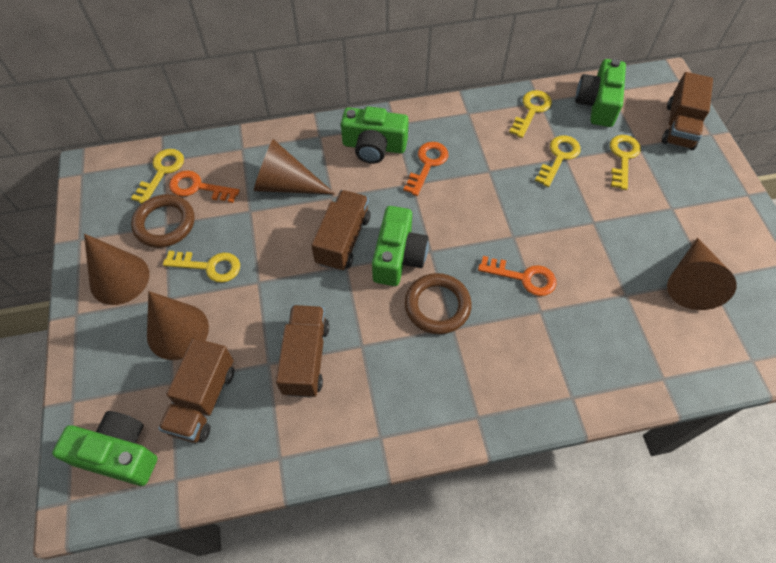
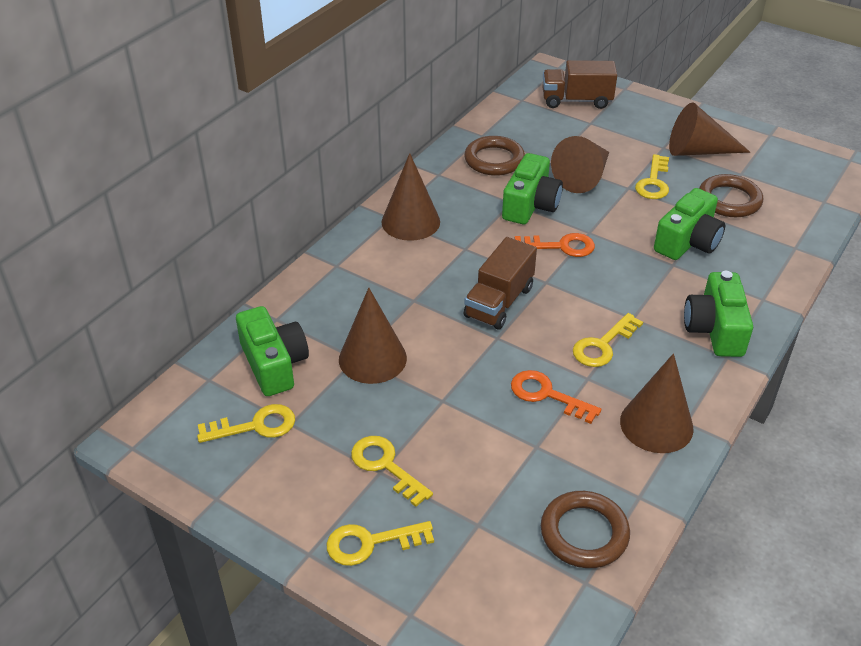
brown cone: 4 -> 5
brown ring: 2 -> 3
brown truck: 4 -> 2
orange key: 3 -> 2

